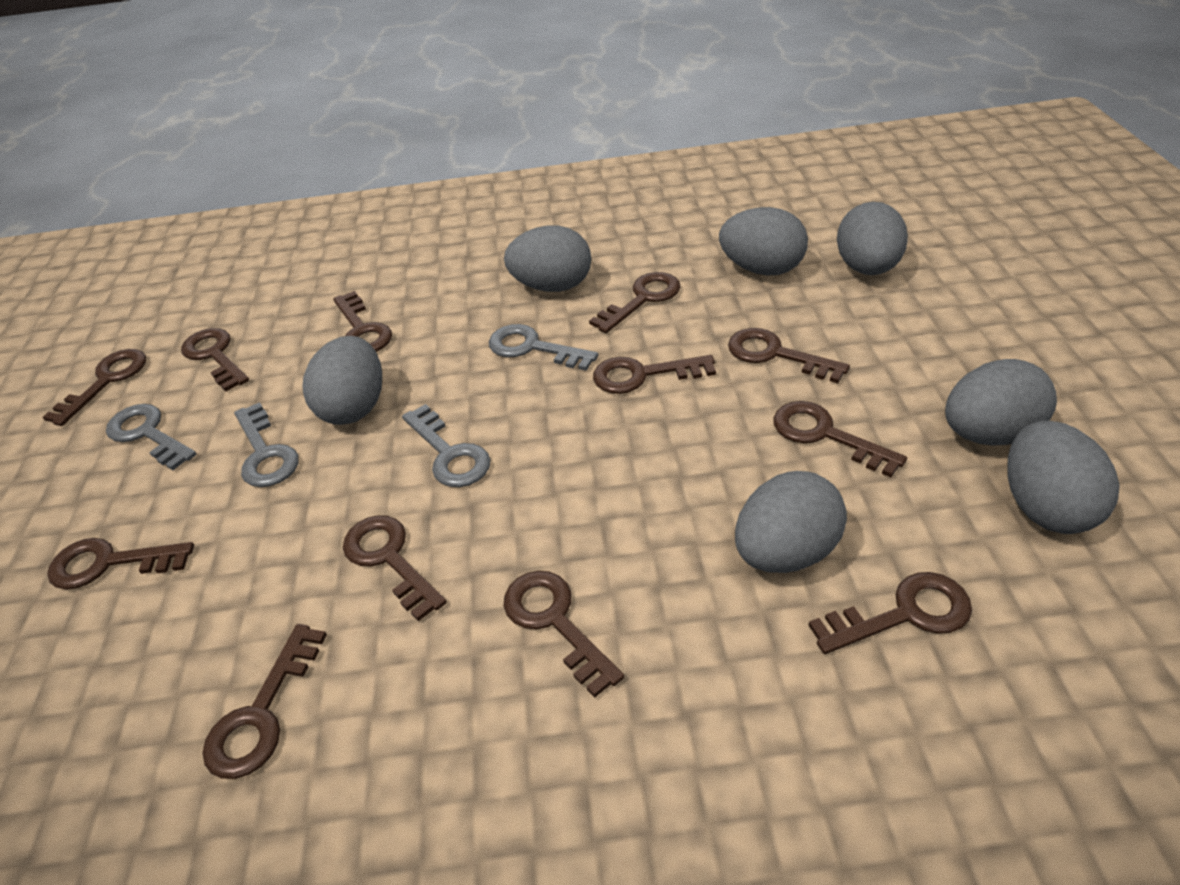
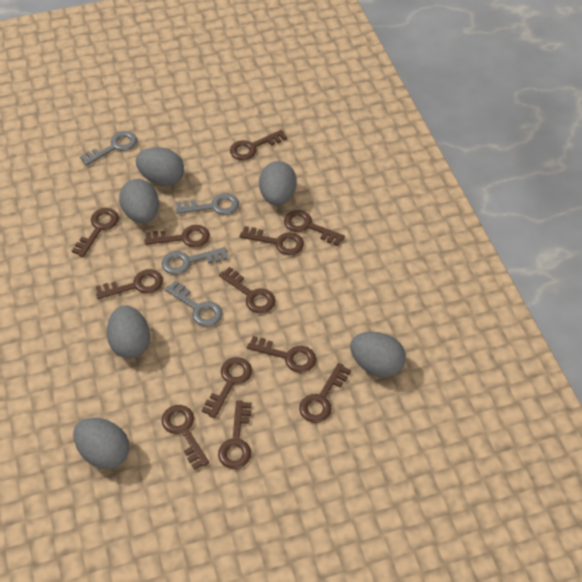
grey egg: 7 -> 6

